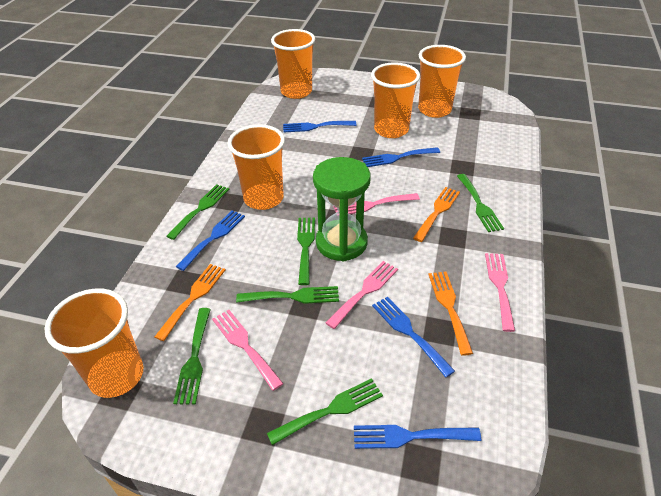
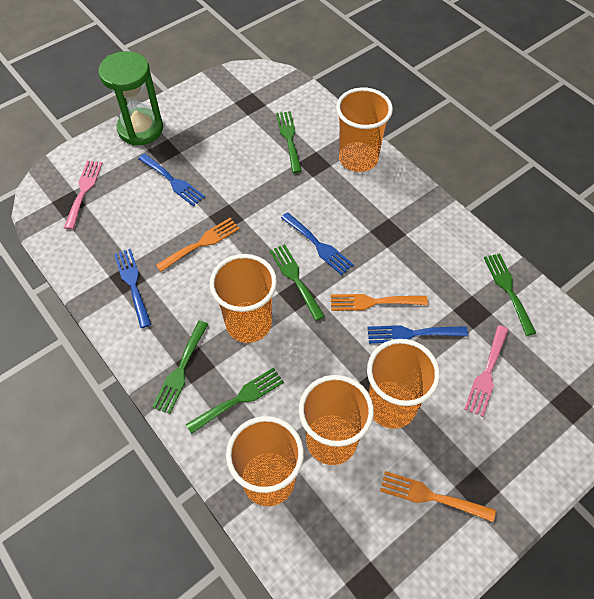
blue fork: 5 -> 4
green fork: 6 -> 5
pink fork: 4 -> 2

